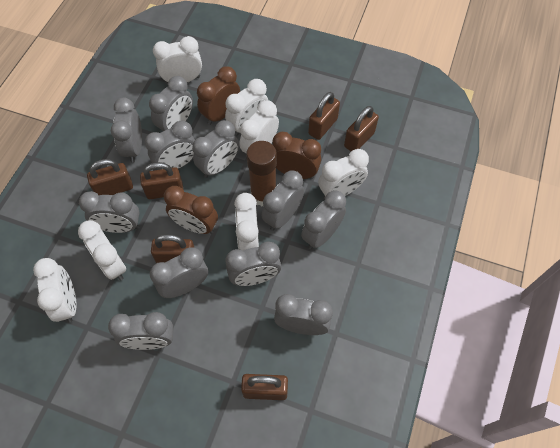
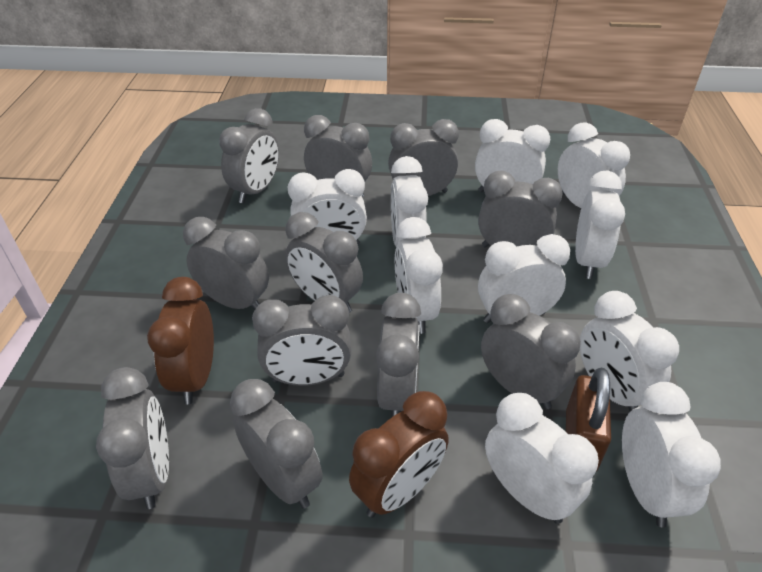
brown clock: 3 -> 2
brown glue stick: 1 -> 0
brown padlock: 6 -> 1
white clock: 7 -> 10

